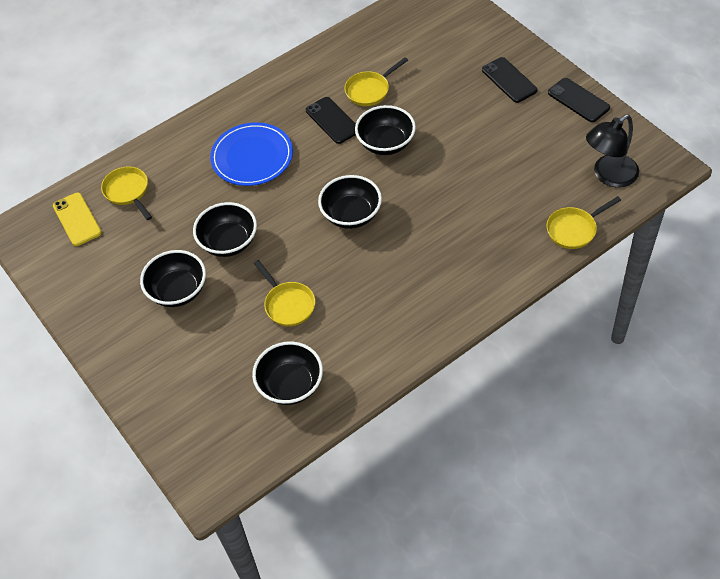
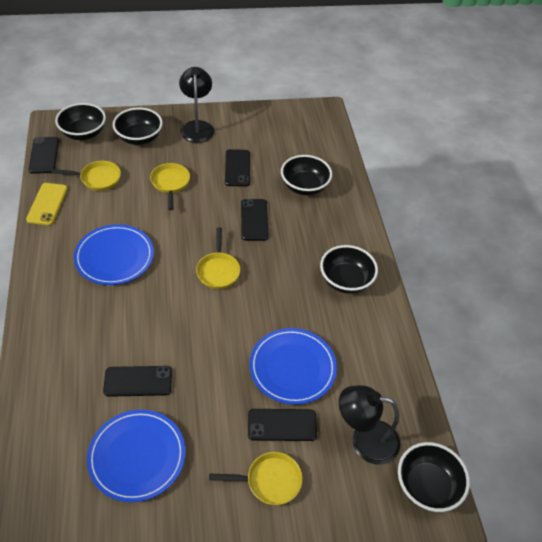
black lamp: 1 -> 2
black phone: 3 -> 5
blue plate: 1 -> 3

